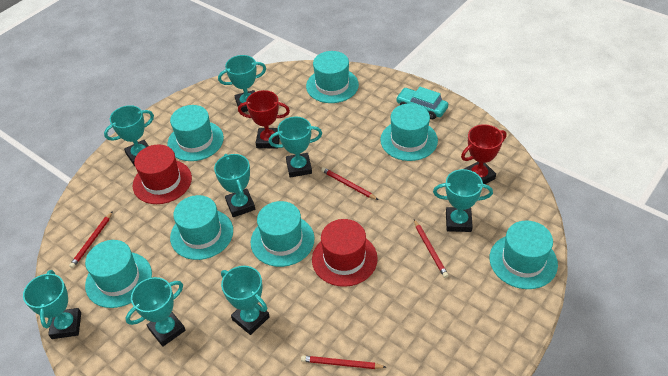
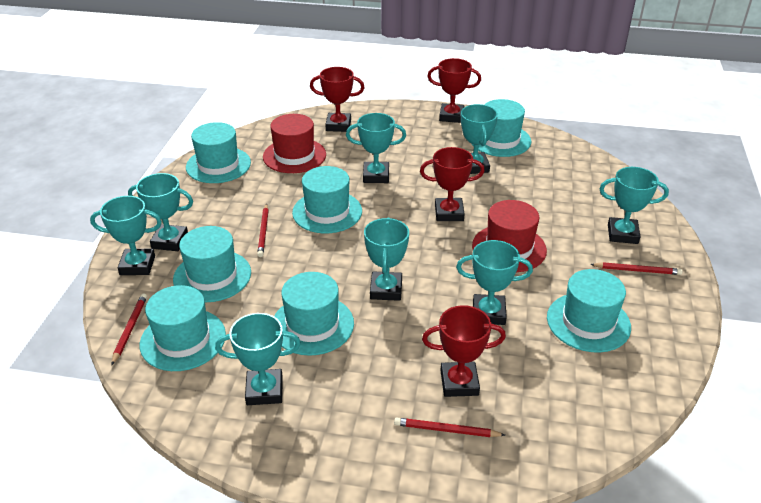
red trophy: 2 -> 4
turquoise car: 1 -> 0

